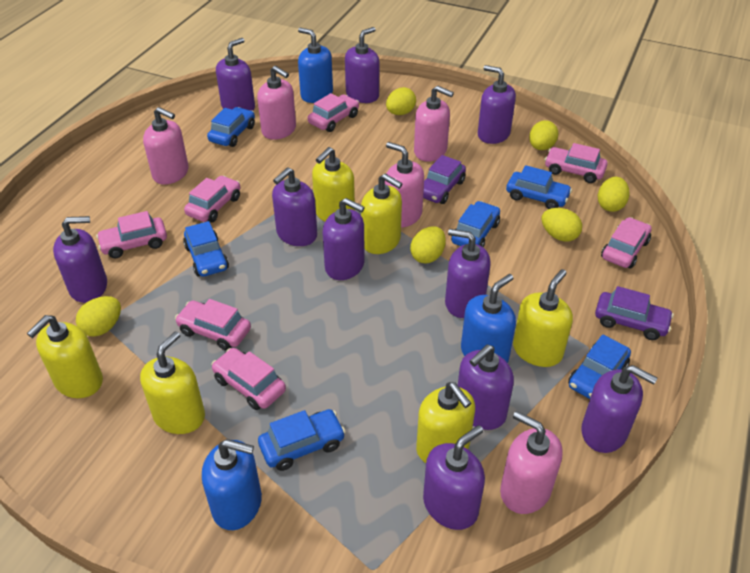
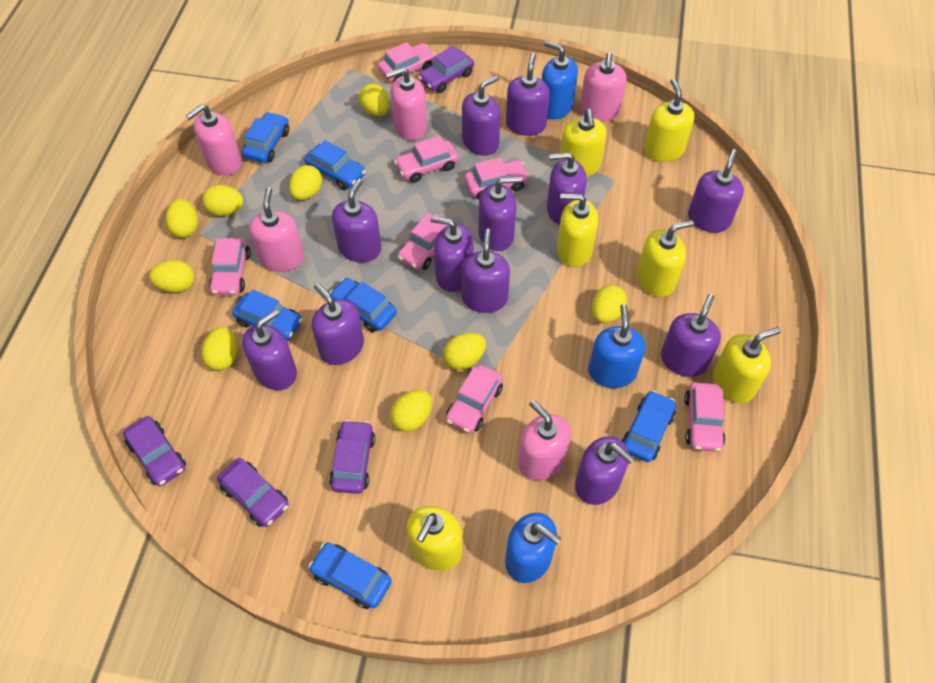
purple car: 2 -> 4
purple soap dispenser: 10 -> 12
yellow egg: 6 -> 9

